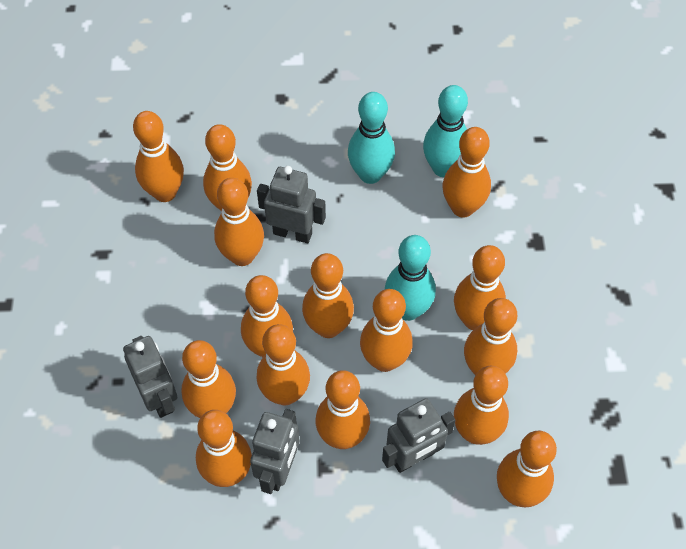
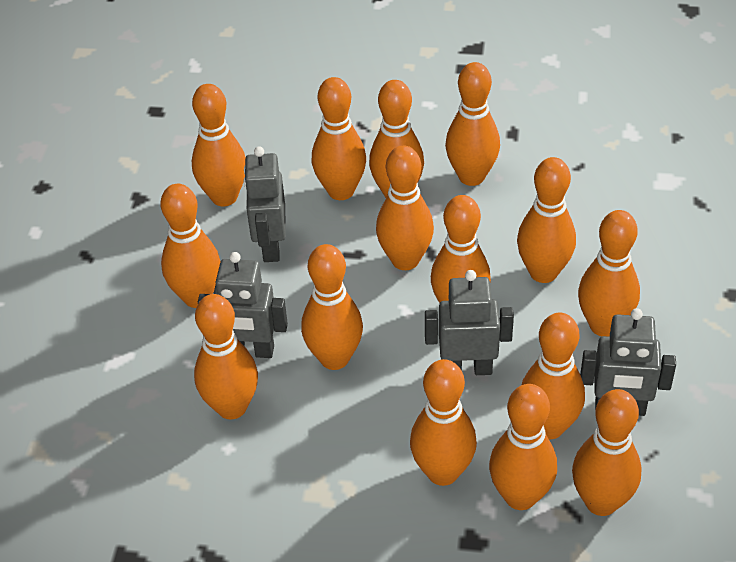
turquoise bowling pin: 3 -> 0

